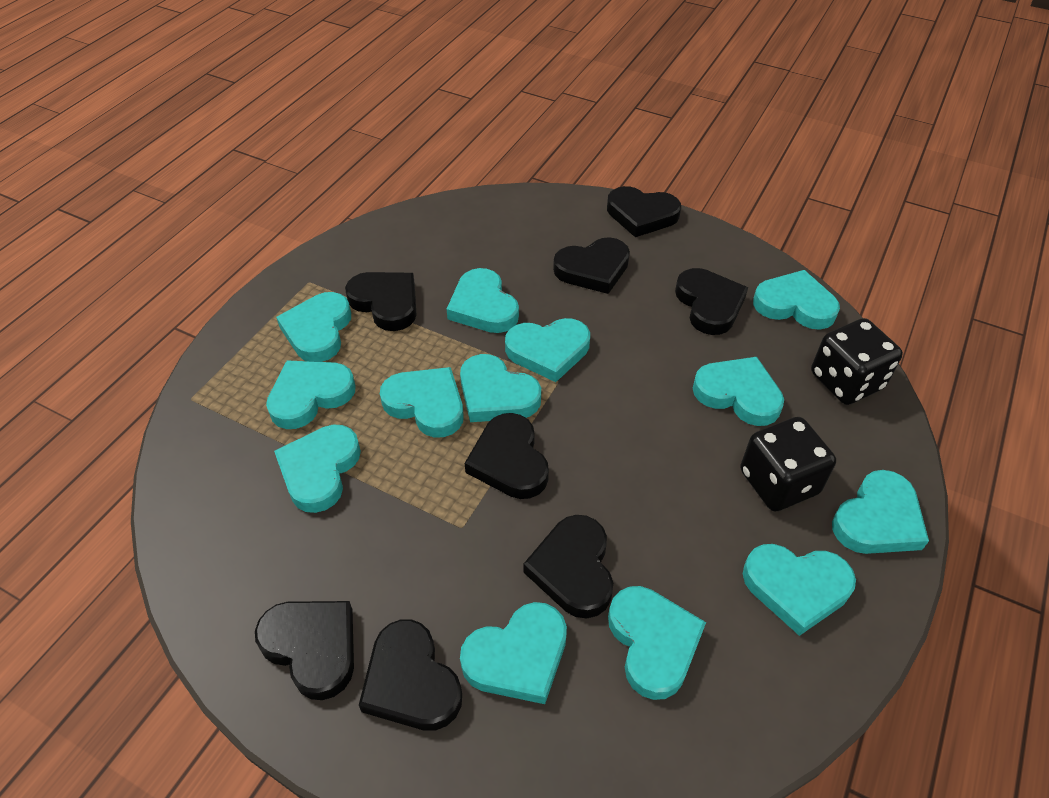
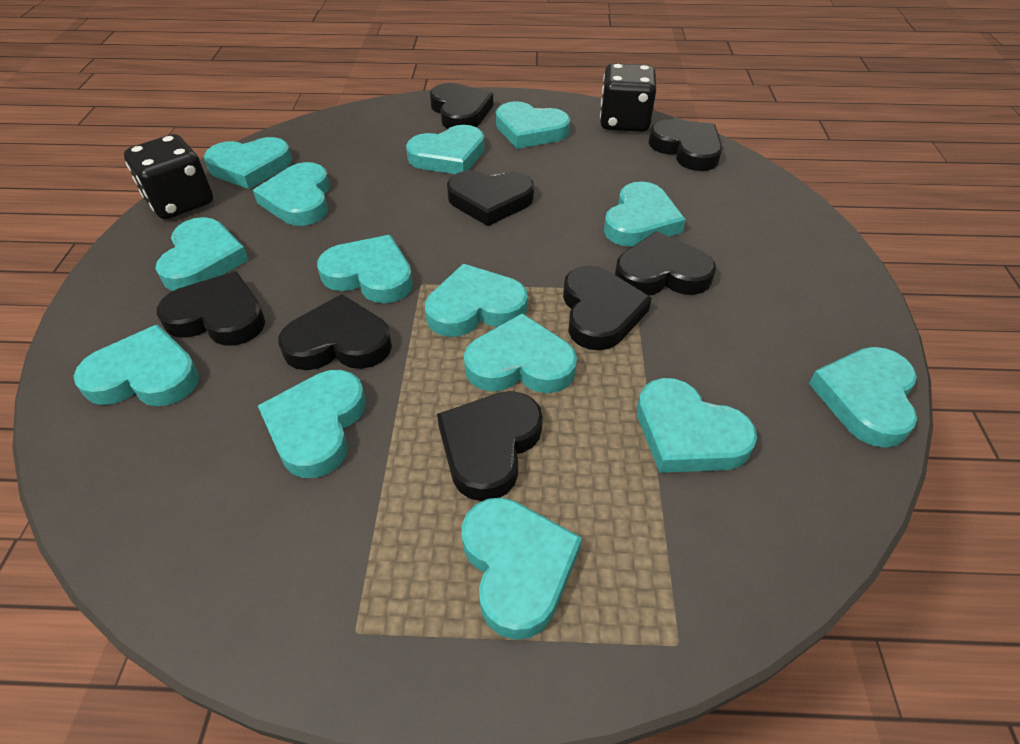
turquoise heart: 13 -> 14

